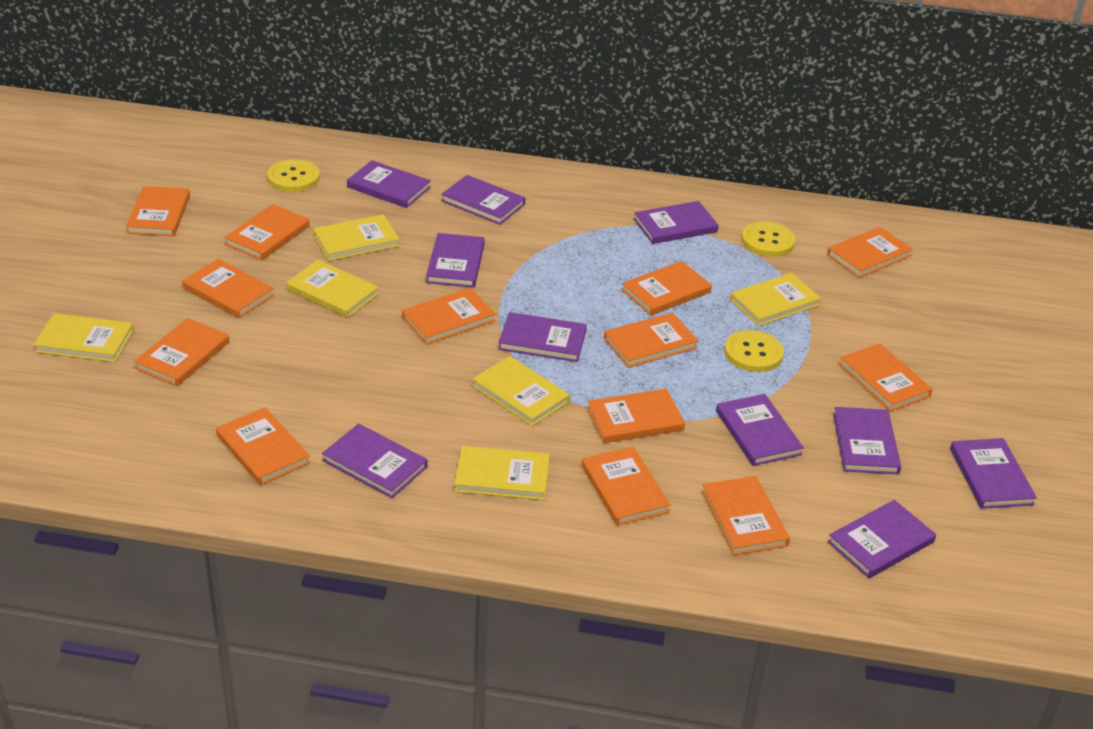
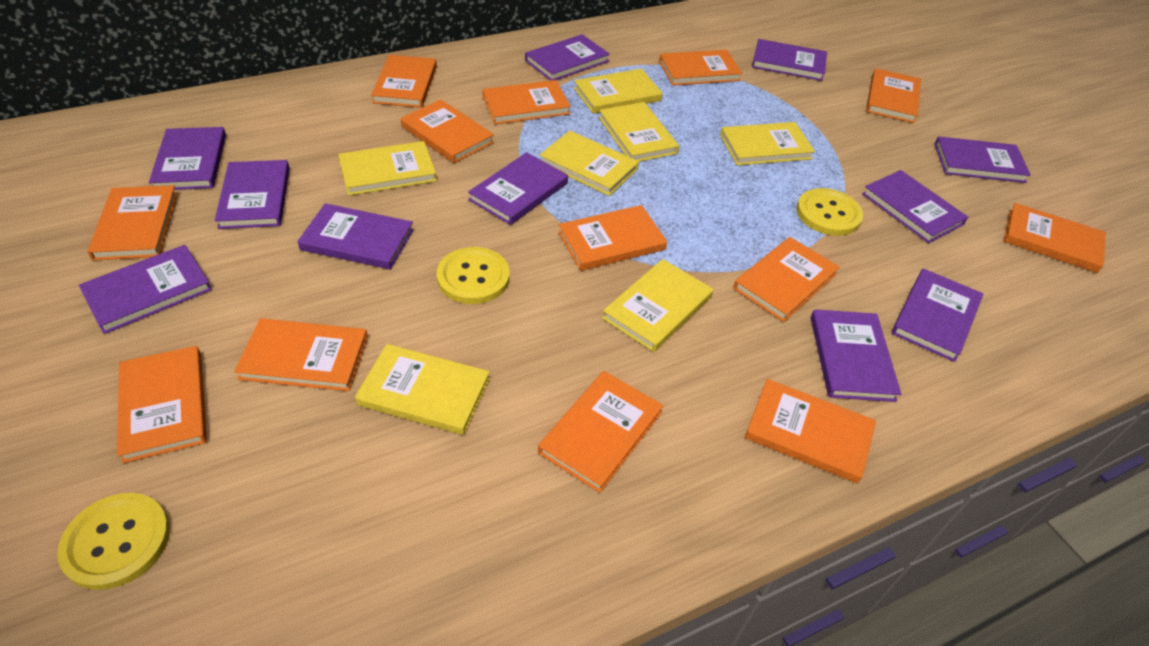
purple book: 10 -> 11
yellow book: 6 -> 7

